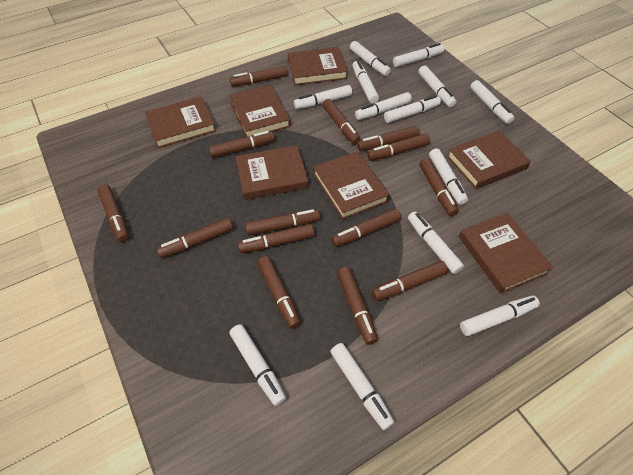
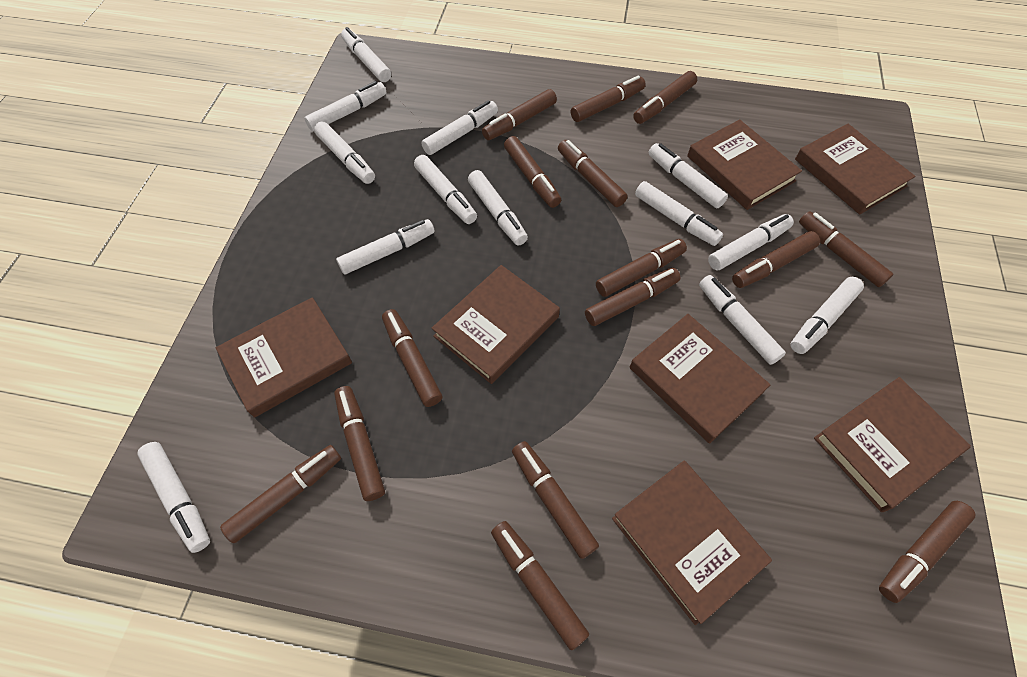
brown marker: 14 -> 15

